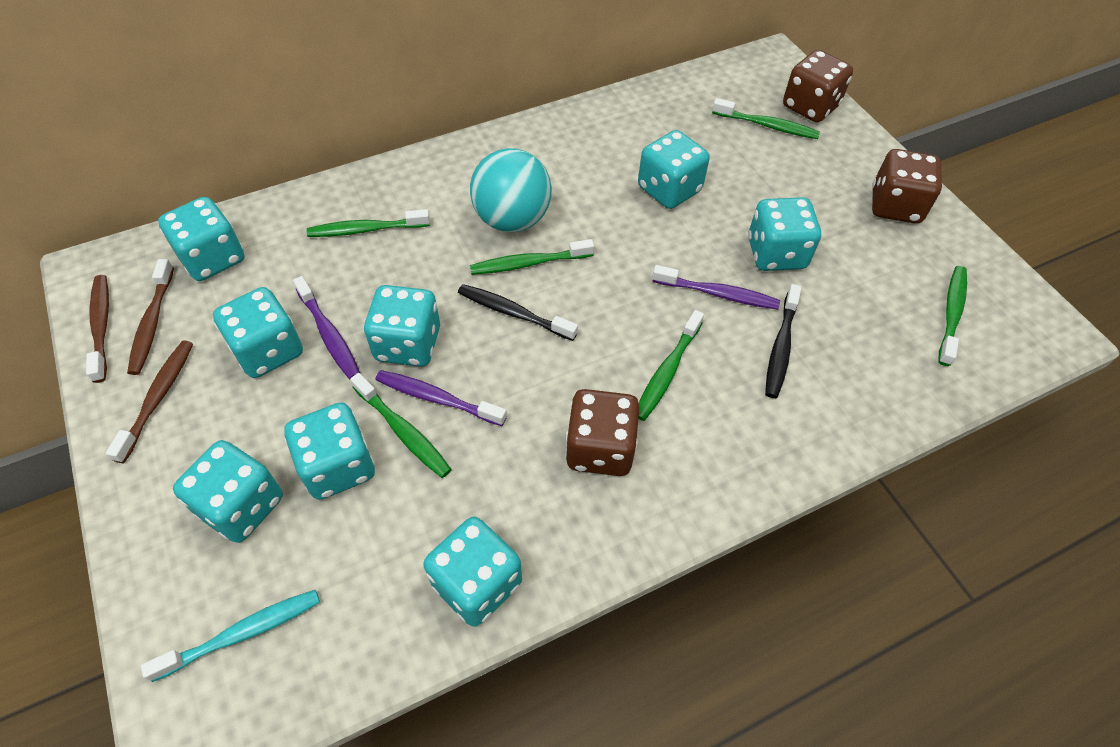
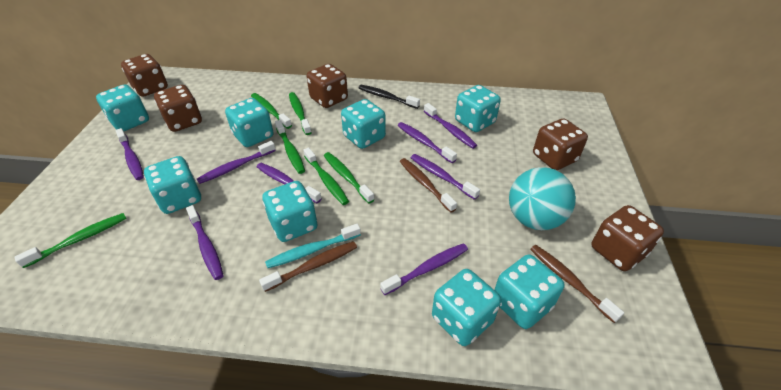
black toothbrush: 2 -> 1
brown dice: 3 -> 5
purple toothbrush: 3 -> 8

